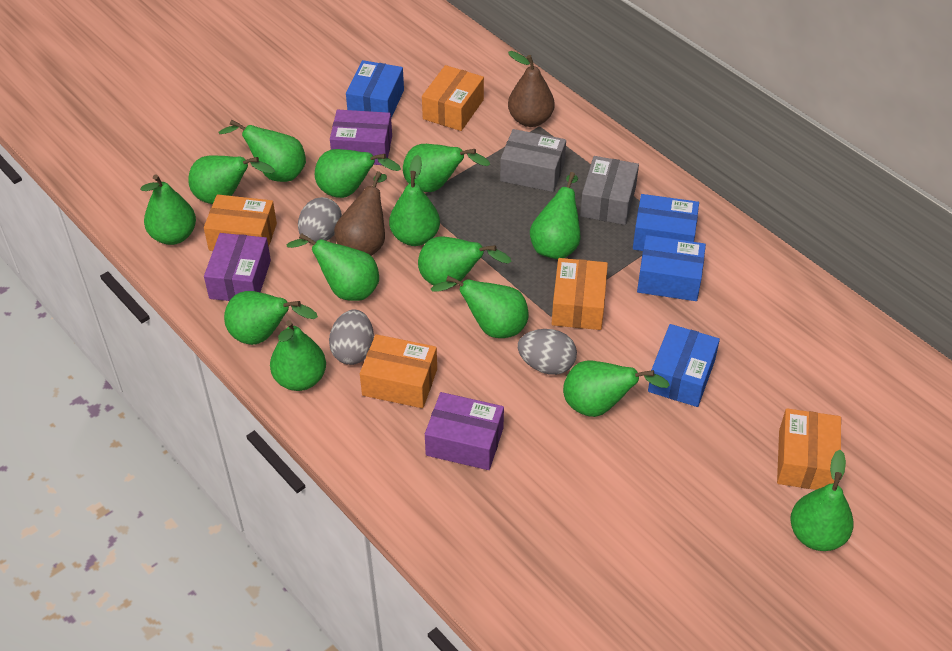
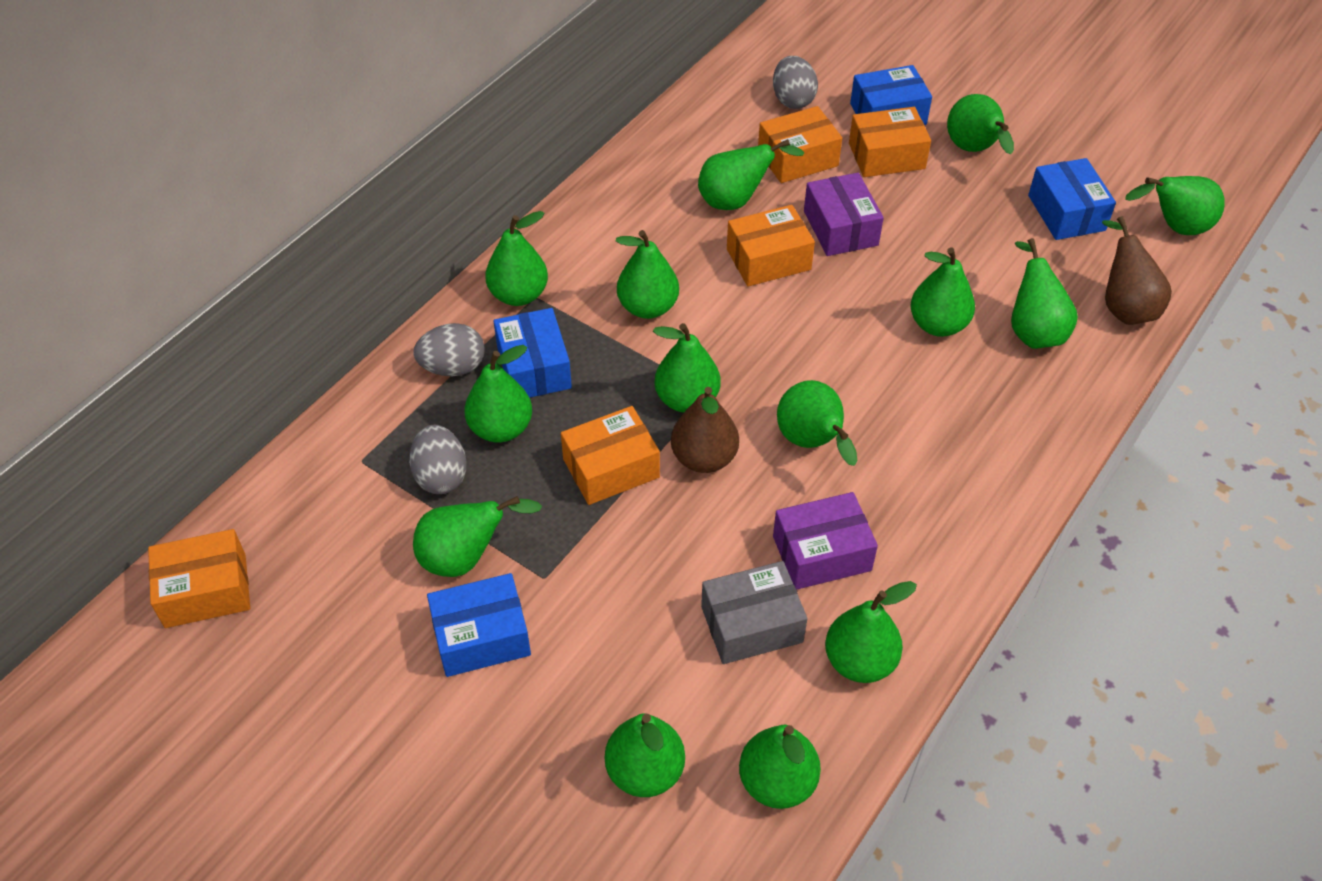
grey box: 2 -> 1
purple box: 3 -> 2

